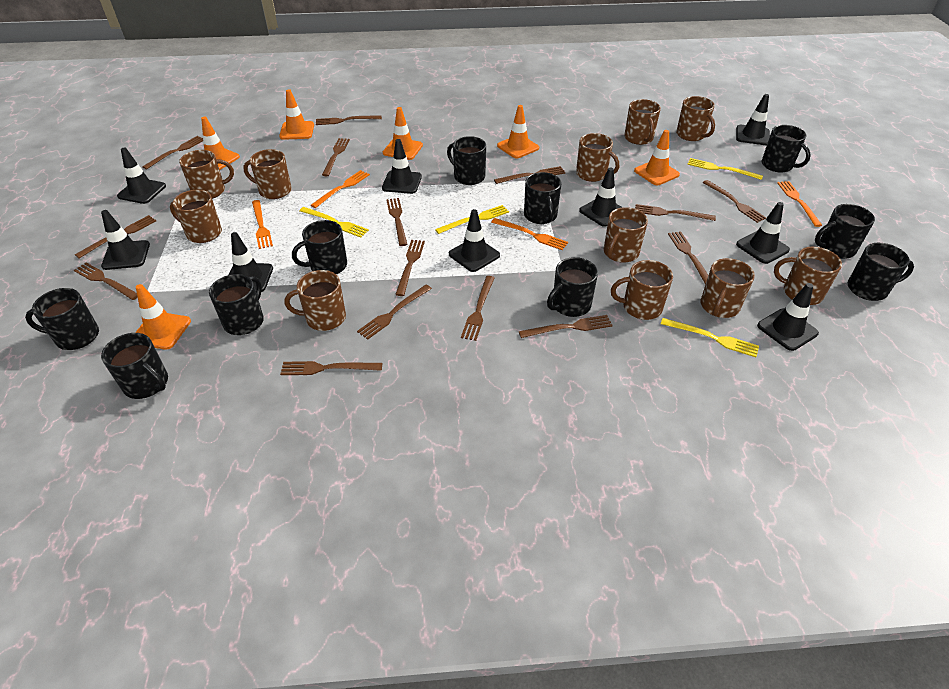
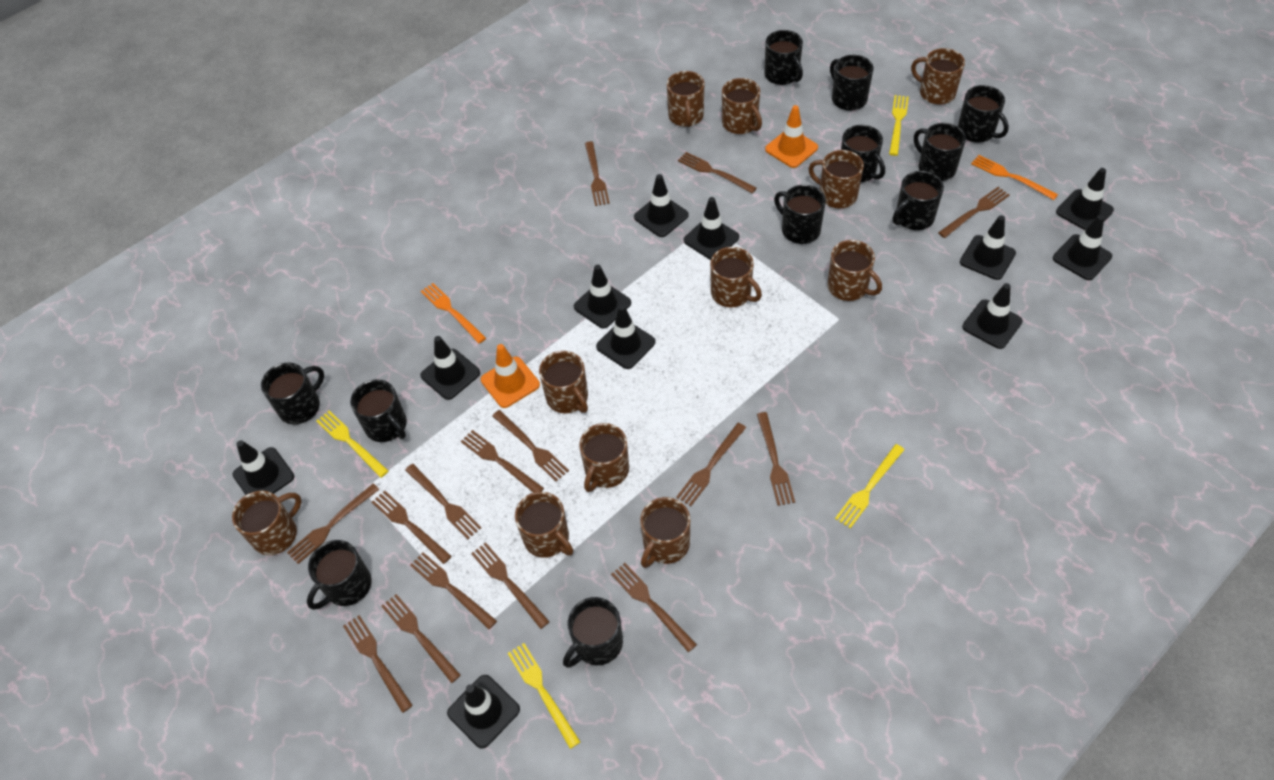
black mug: 10 -> 11
black traffic cone: 9 -> 11
orange fork: 4 -> 2
orange traffic cone: 6 -> 2

